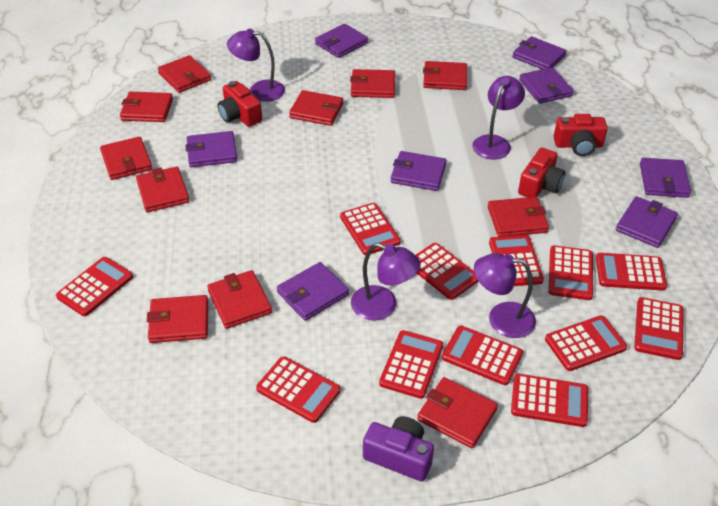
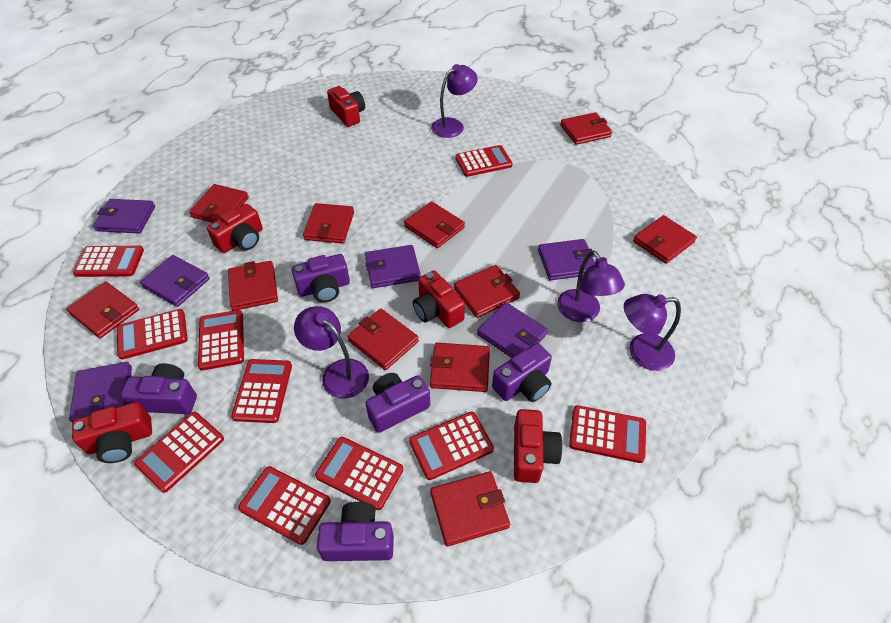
purple camera: 1 -> 5
purple wallet: 8 -> 6
red calculator: 12 -> 10
red camera: 3 -> 5

